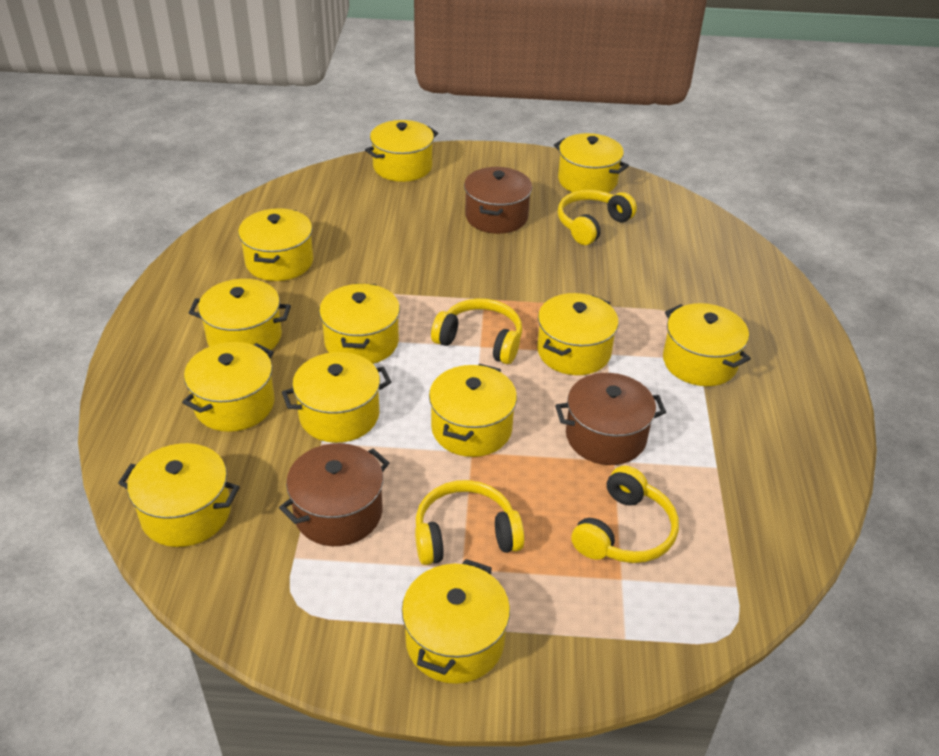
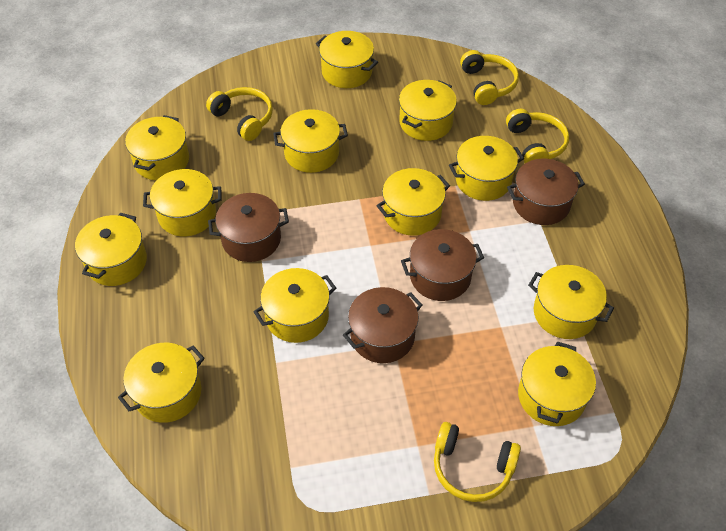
brown pot: 3 -> 4

